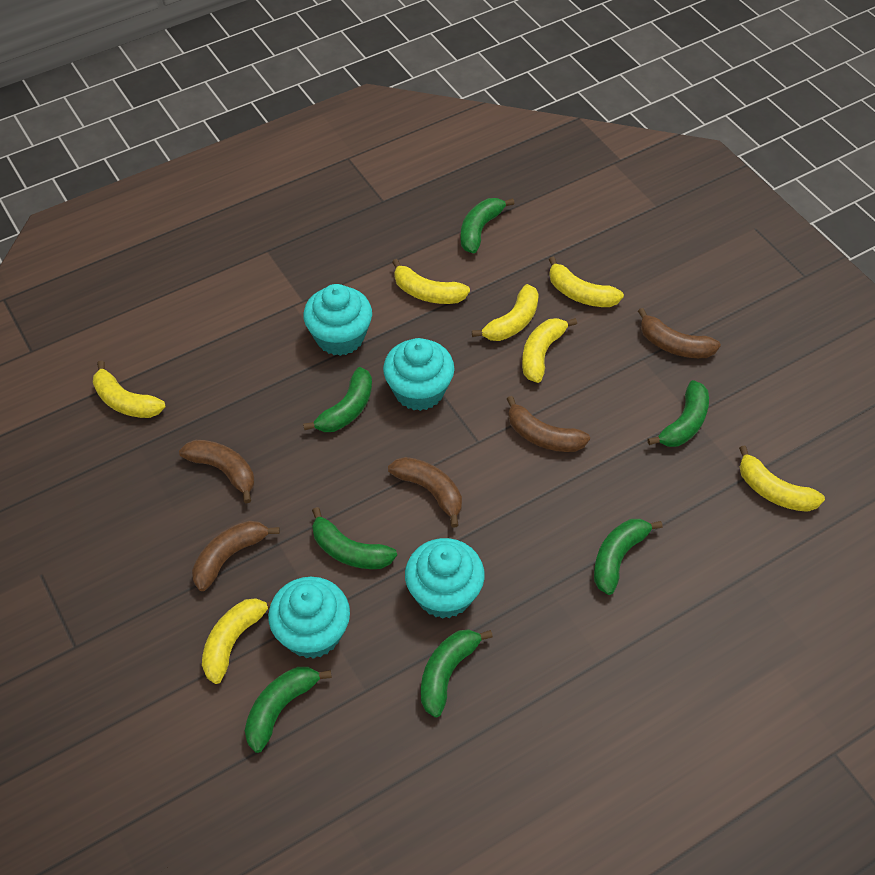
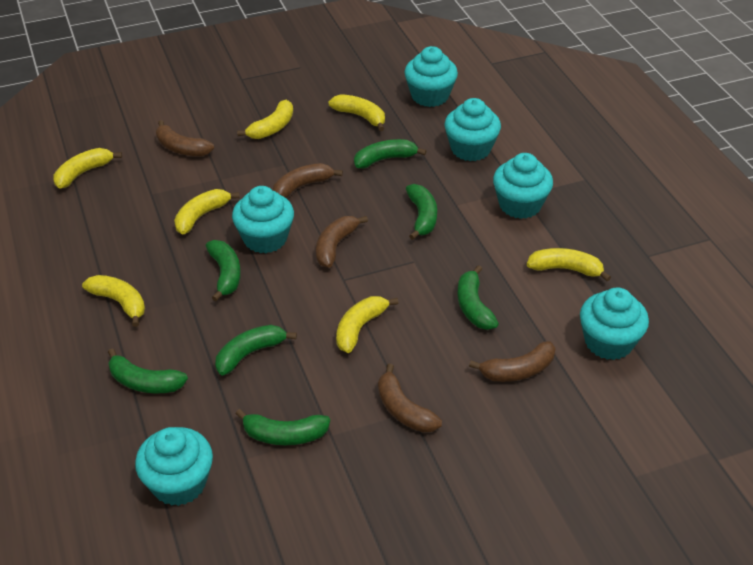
turquoise cupcake: 4 -> 6

